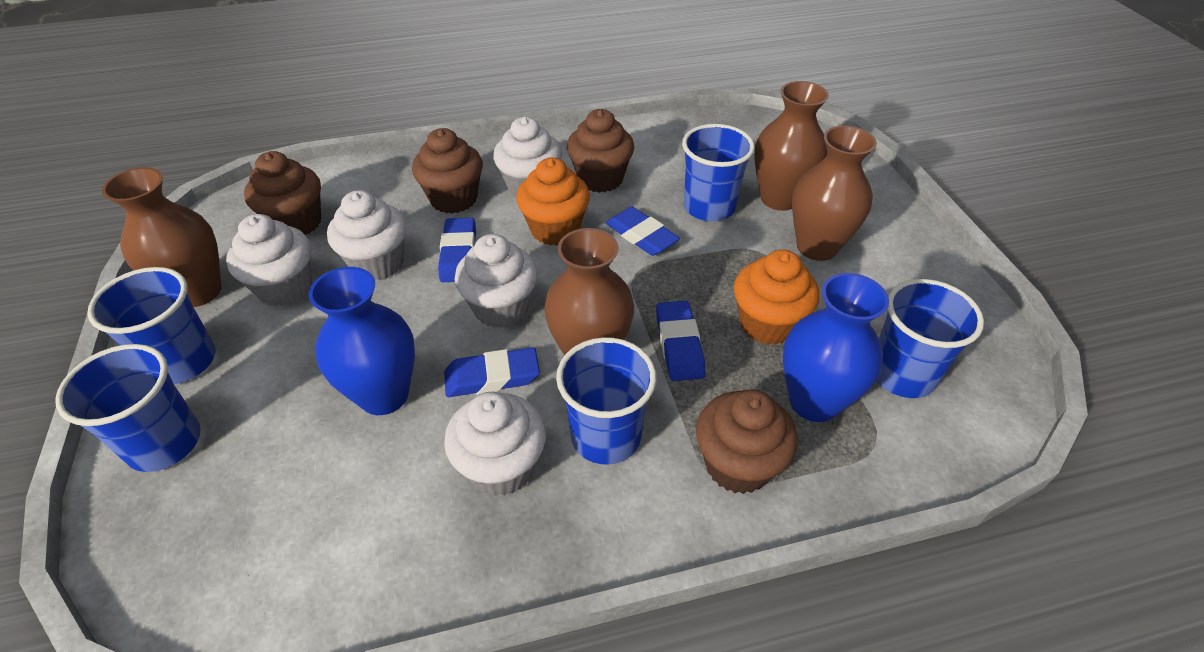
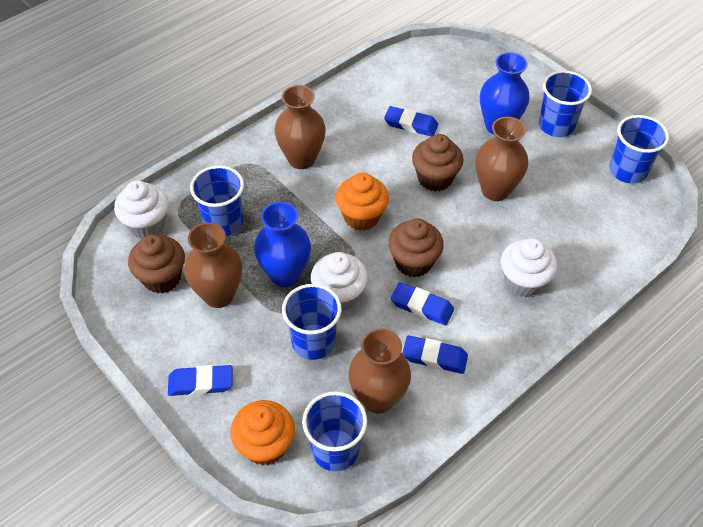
brown cupcake: 4 -> 3
white cupcake: 5 -> 3

